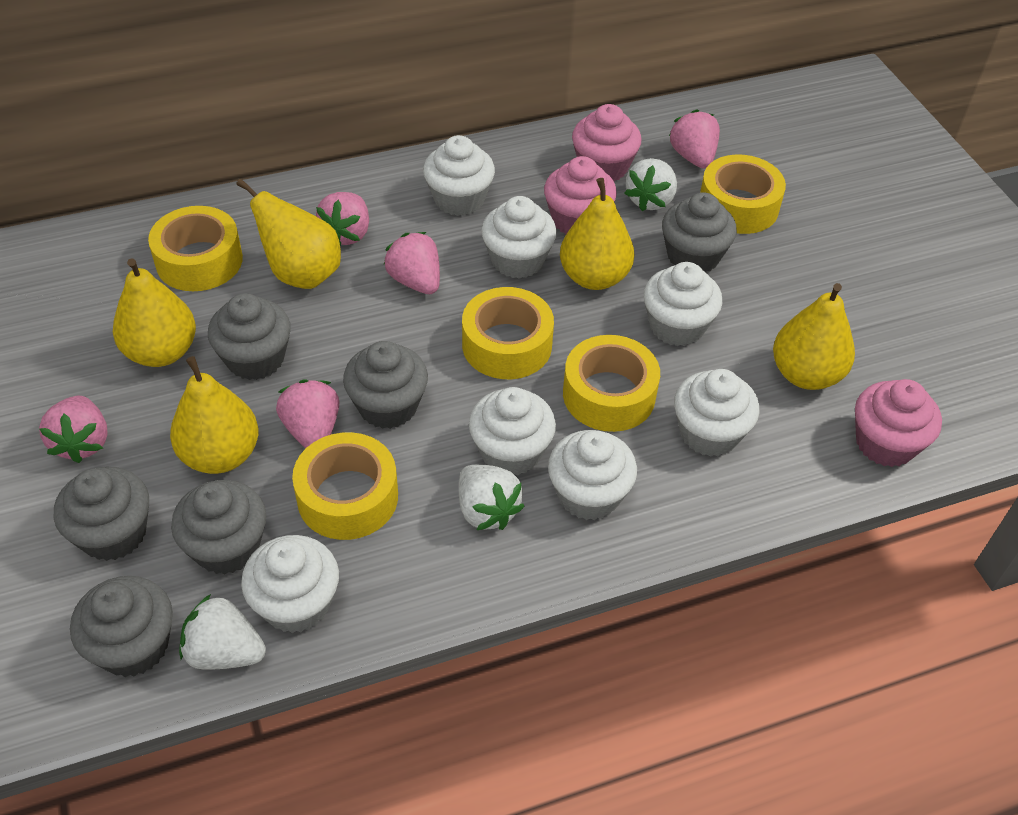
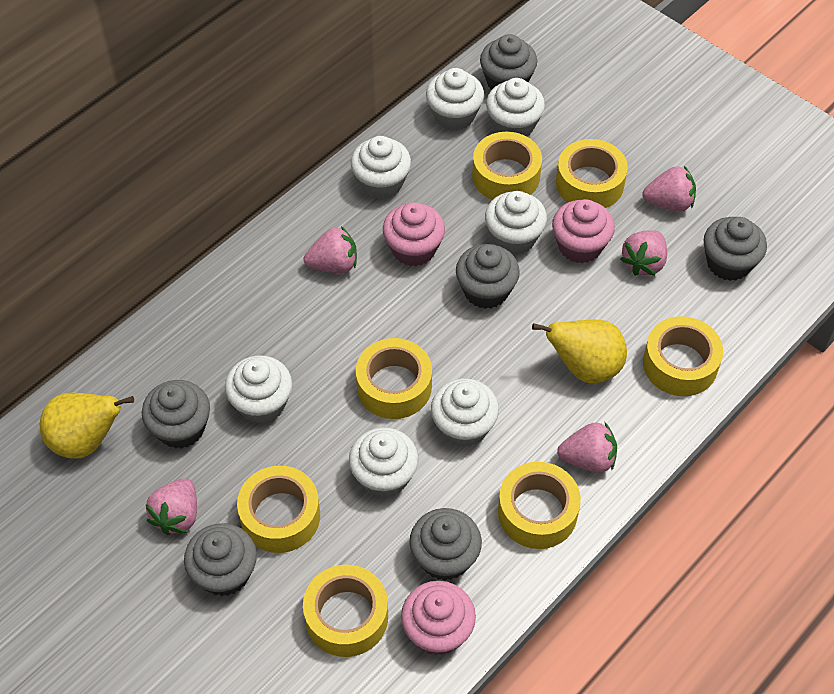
white strawberry: 3 -> 0
yellow pear: 5 -> 2
yellow tape: 5 -> 7

